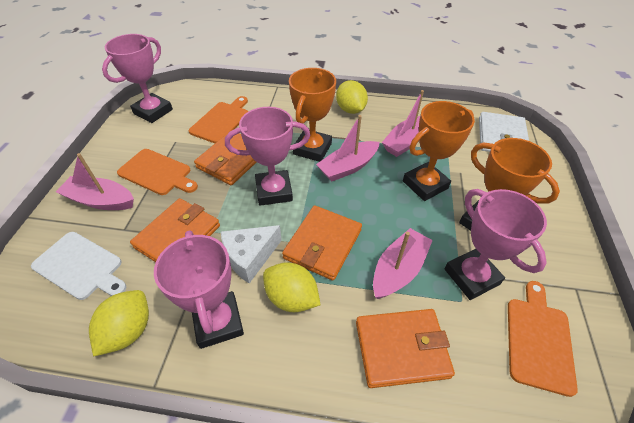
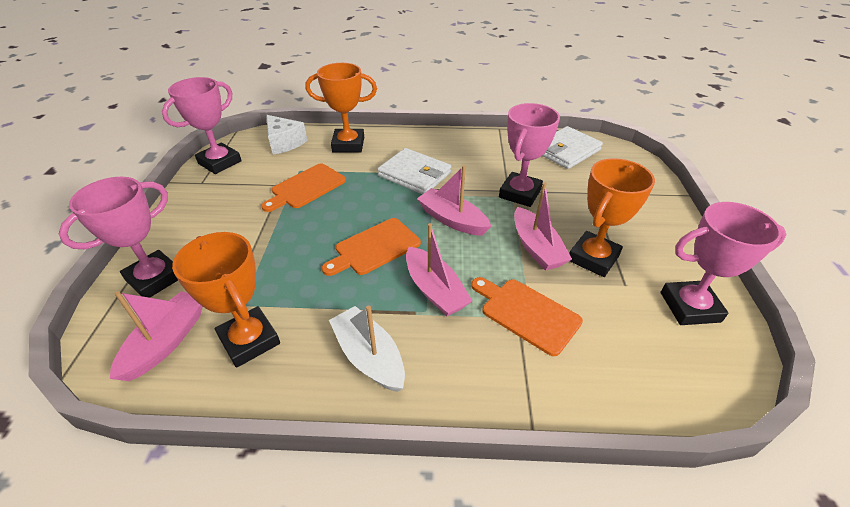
orange wallet: 4 -> 0
white boat: 0 -> 1
white cutting board: 1 -> 0
white wallet: 1 -> 2
yellow lemon: 3 -> 0

